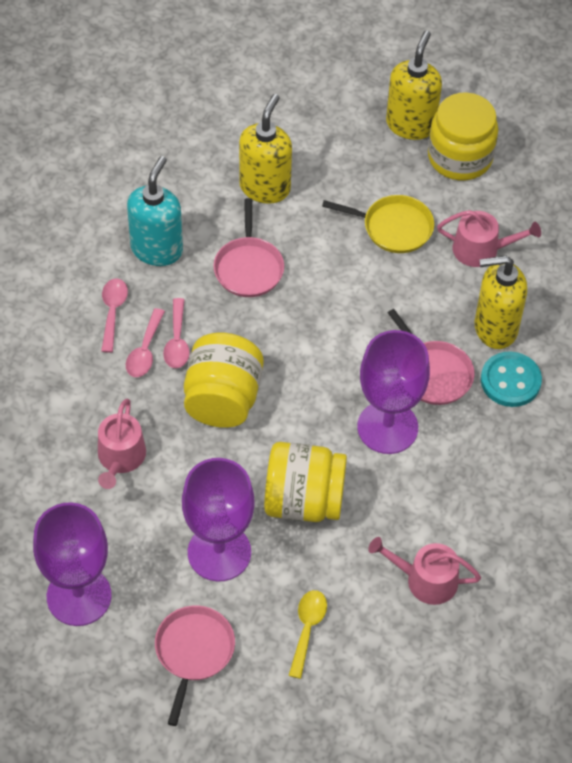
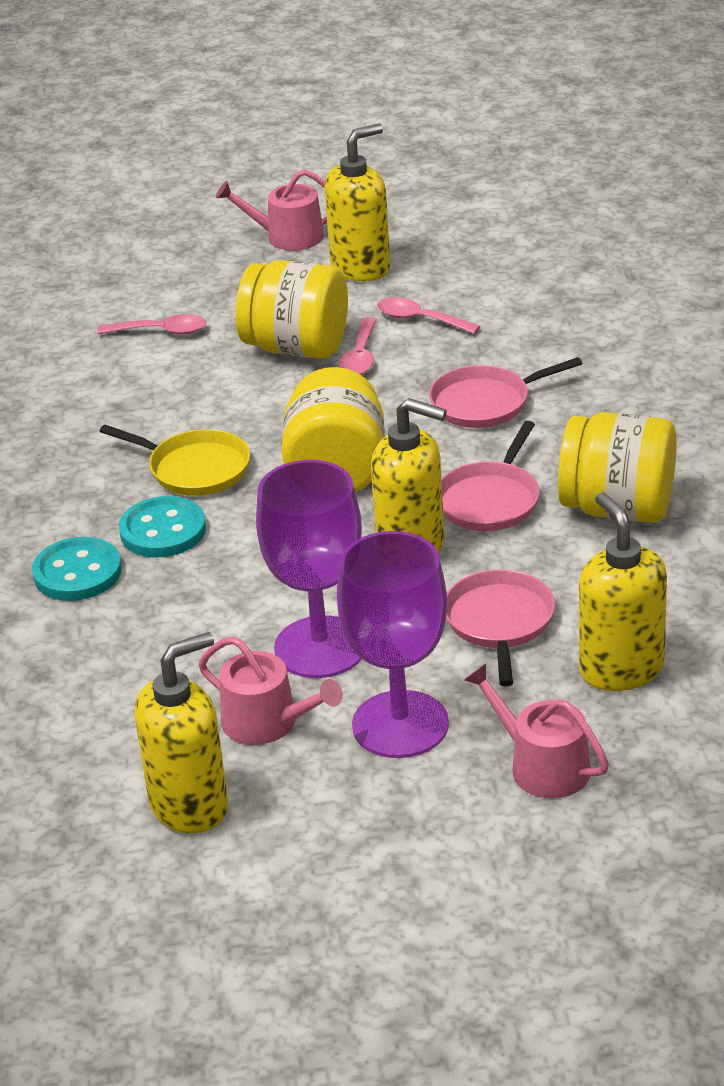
purple goblet: 3 -> 2
turquoise button: 1 -> 2
turquoise soap dispenser: 1 -> 0
yellow soap dispenser: 3 -> 4
yellow spoon: 1 -> 0

